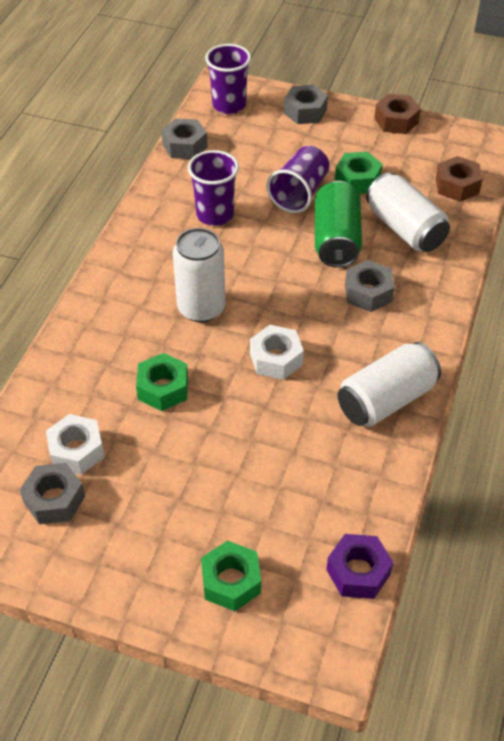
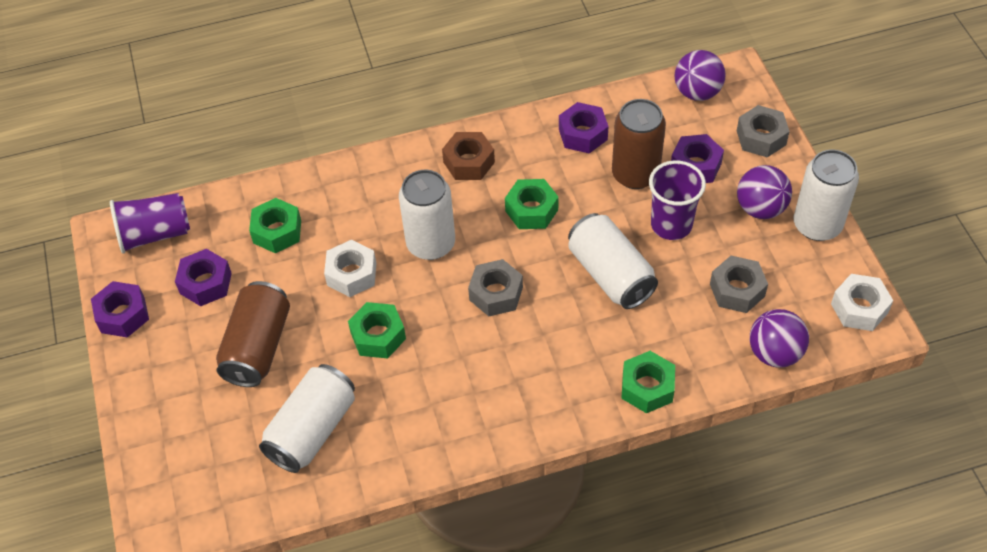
brown can: 0 -> 2
brown nut: 2 -> 1
green can: 1 -> 0
green nut: 3 -> 4
grey nut: 4 -> 3
purple ball: 0 -> 3
purple cup: 3 -> 2
purple nut: 1 -> 4
white can: 3 -> 4

